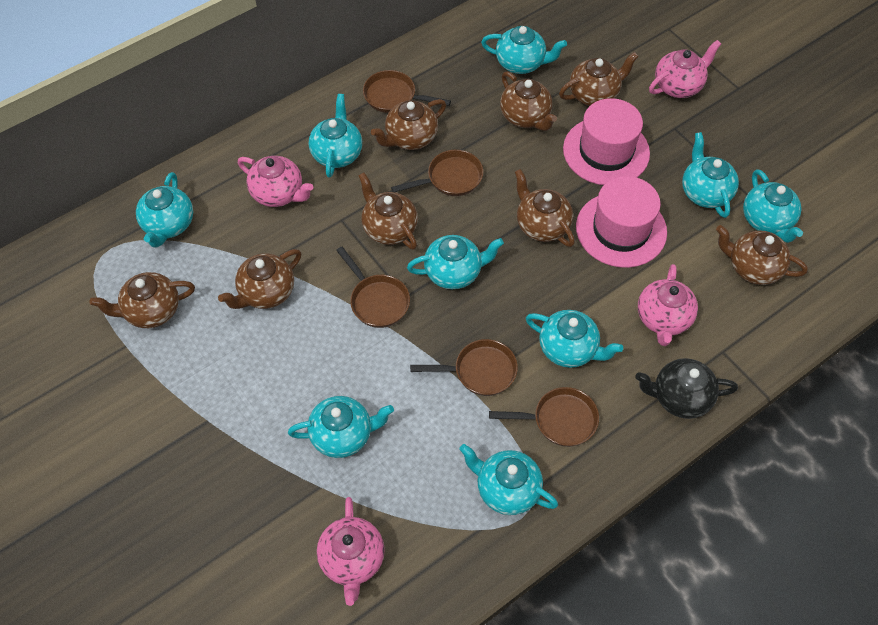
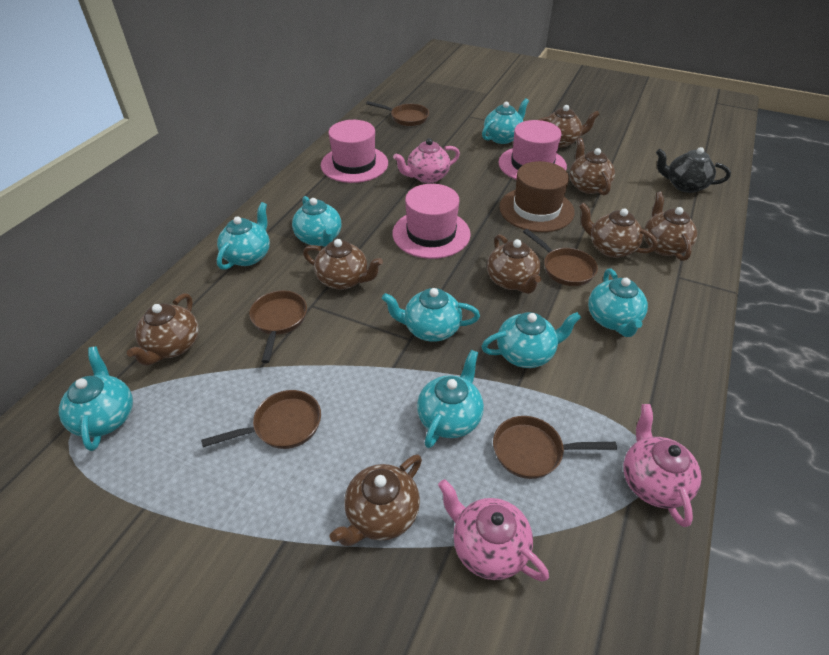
brown hat: 0 -> 1
pink hat: 2 -> 3
pink teapot: 4 -> 3
turquoise teapot: 9 -> 8

